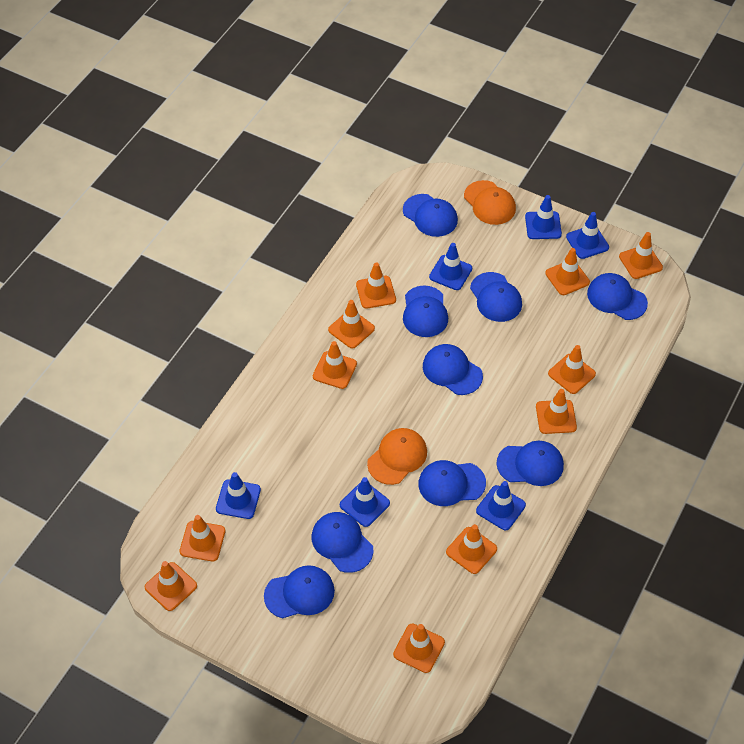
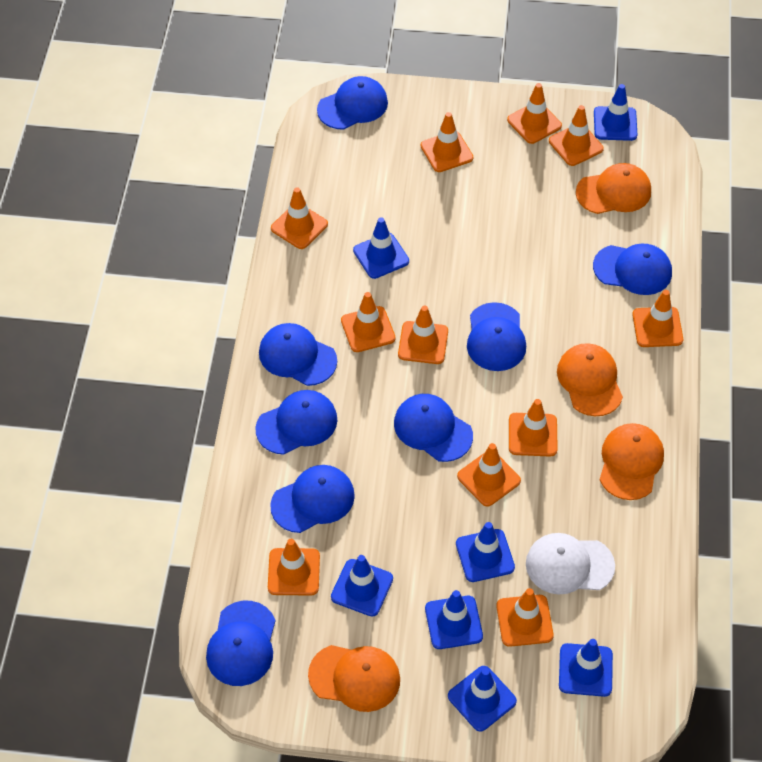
blue cap: 9 -> 8
blue traffic cone: 6 -> 7
orange cap: 2 -> 4
white cap: 0 -> 1

